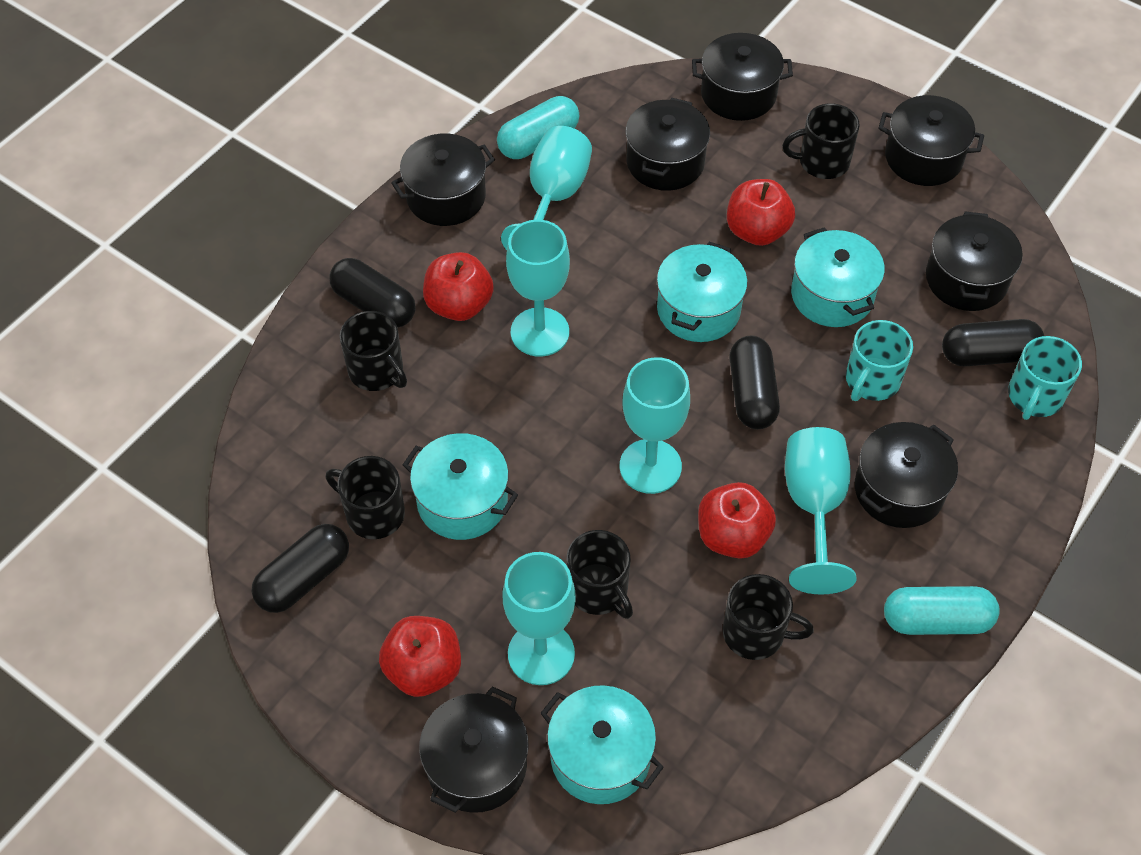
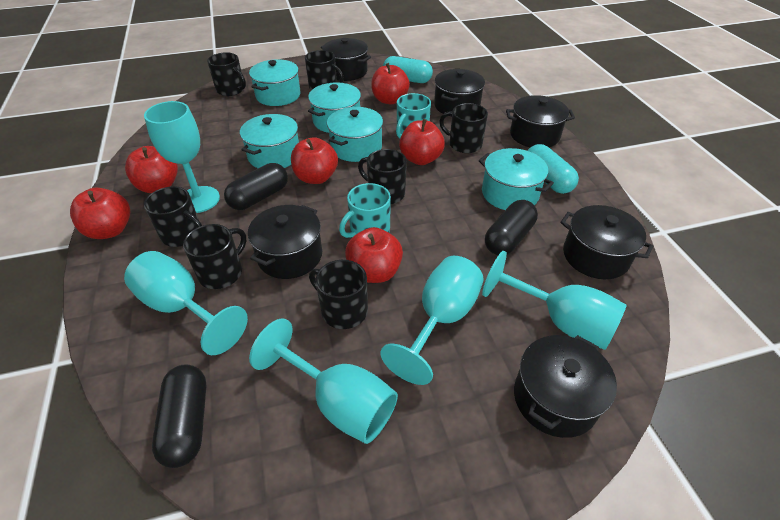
black capsule: 4 -> 3
black mug: 5 -> 7
black pot: 7 -> 6
red apple: 4 -> 6
turquoise pot: 4 -> 5

